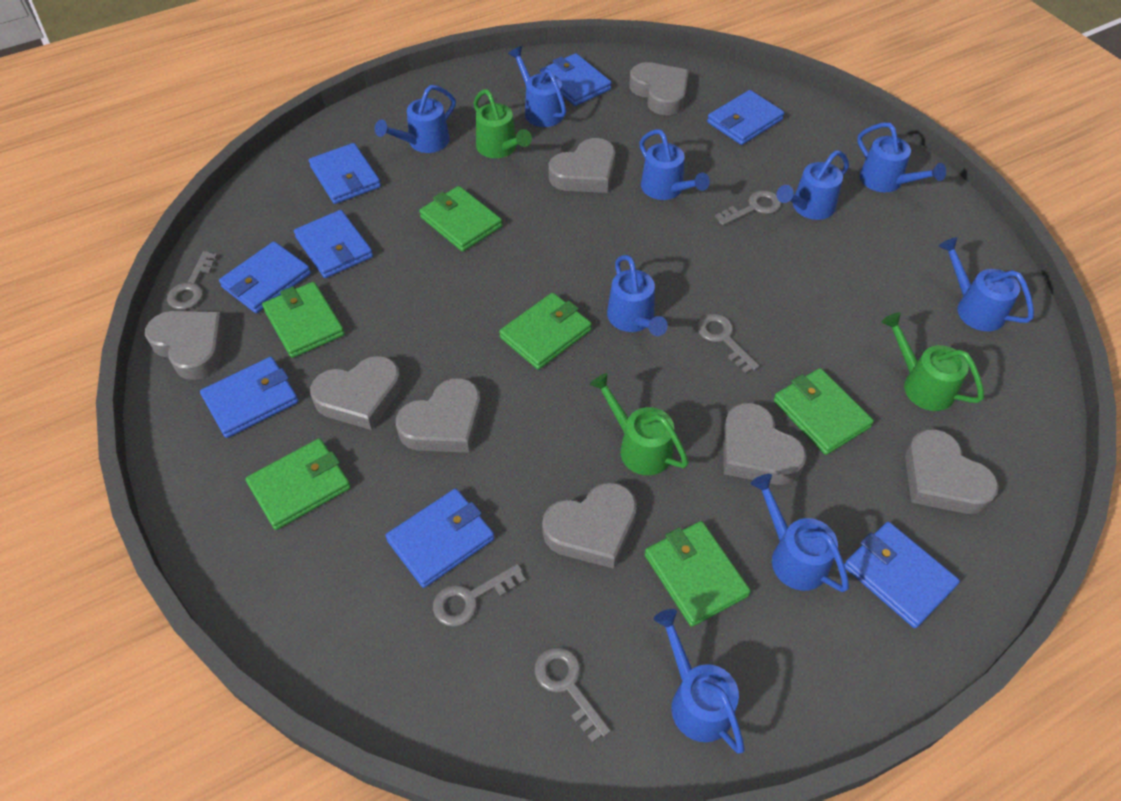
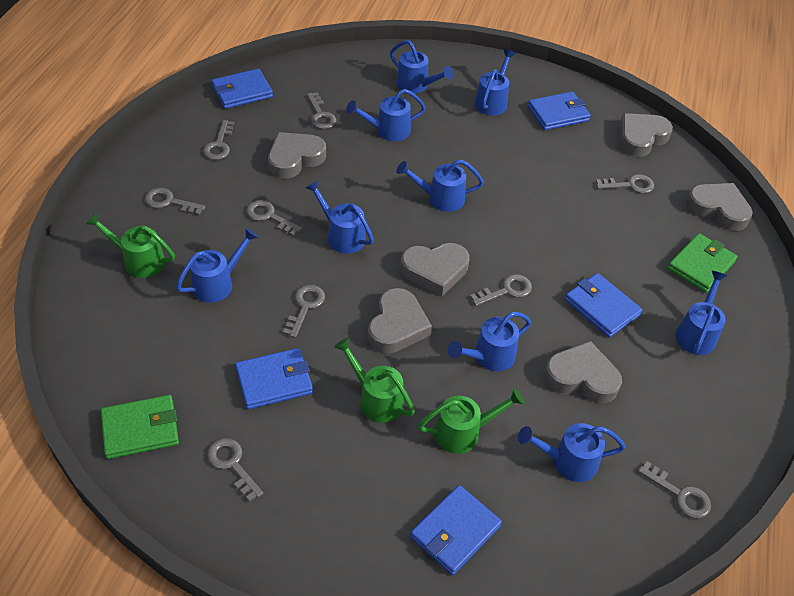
blue wallet: 8 -> 5
green wallet: 6 -> 2
grey heart: 8 -> 6
grey key: 5 -> 9

